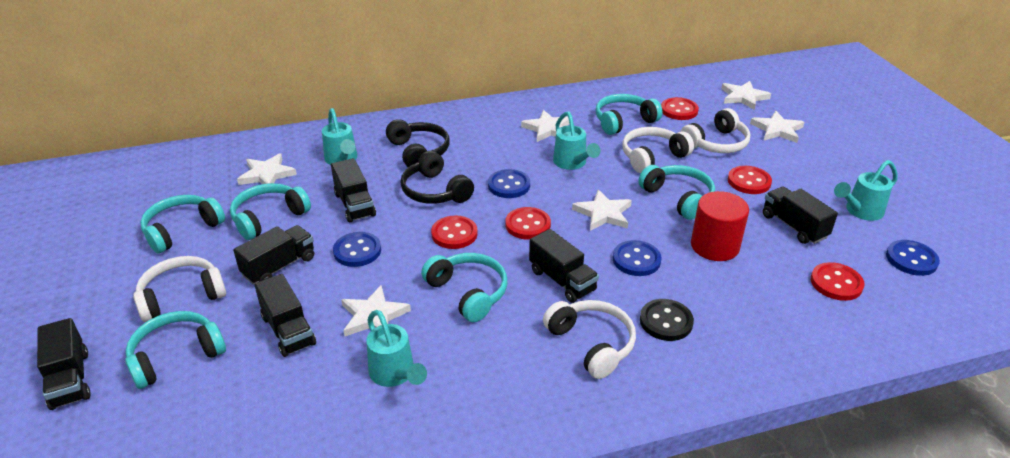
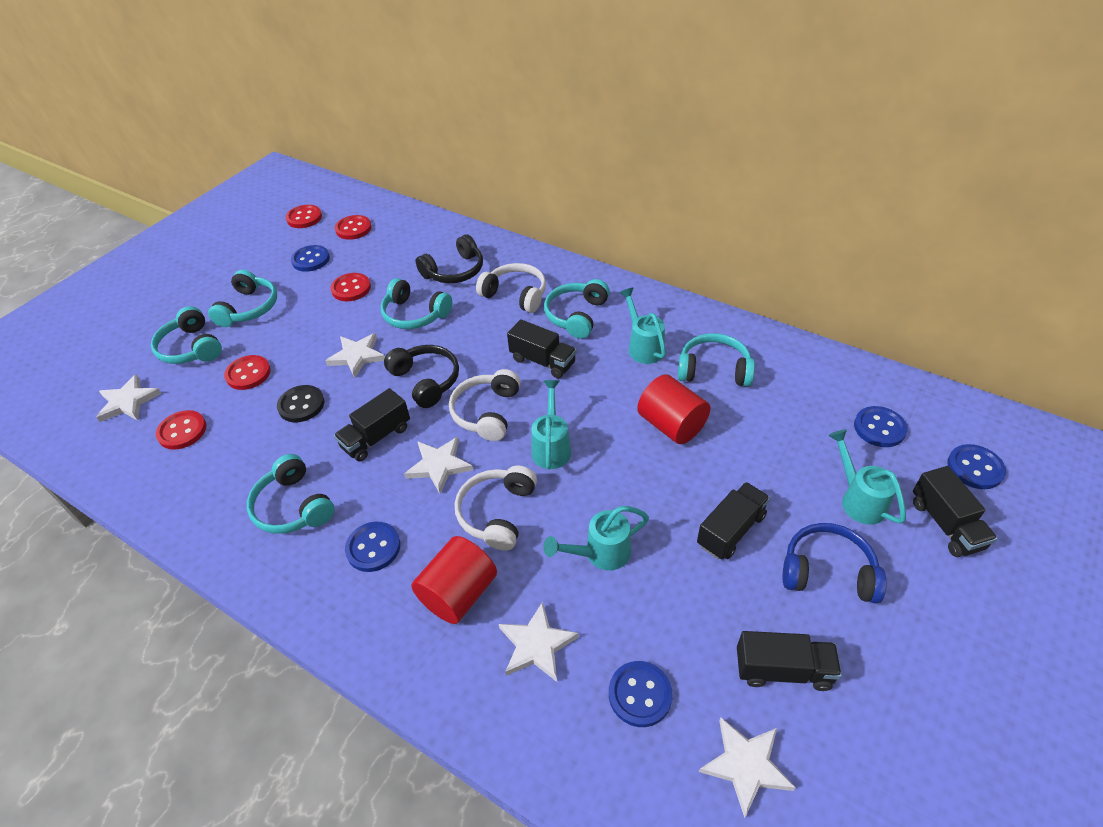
black truck: 6 -> 5
blue button: 4 -> 5
blue headphones: 0 -> 1
red cylinder: 1 -> 2
white headphones: 4 -> 3
white star: 6 -> 5

